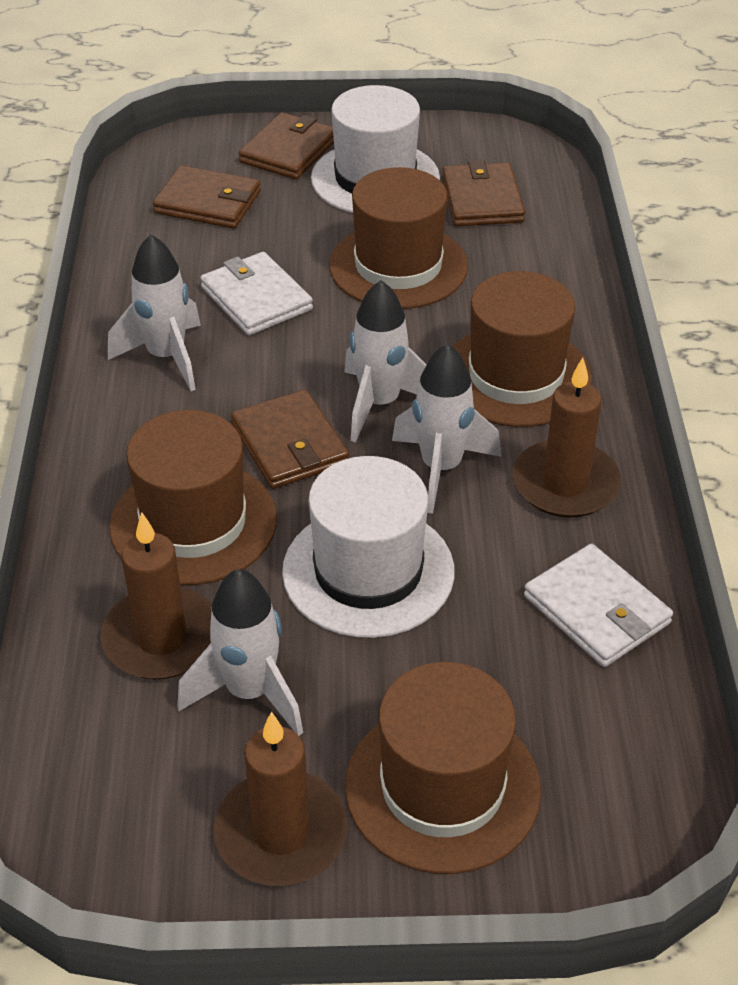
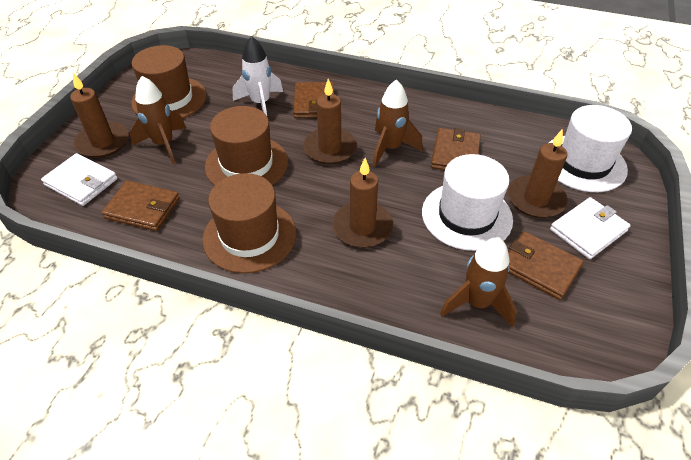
brown candle: 3 -> 4
brown hat: 4 -> 3
brown rocket: 0 -> 3
white rocket: 4 -> 1

